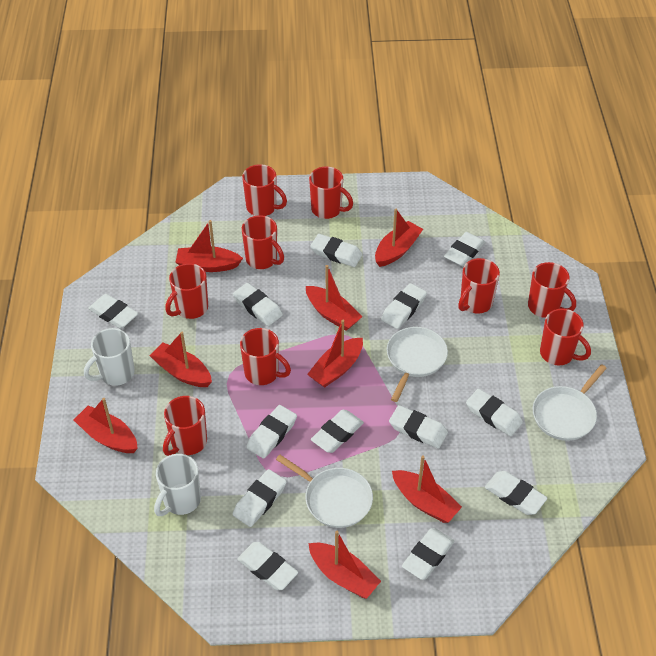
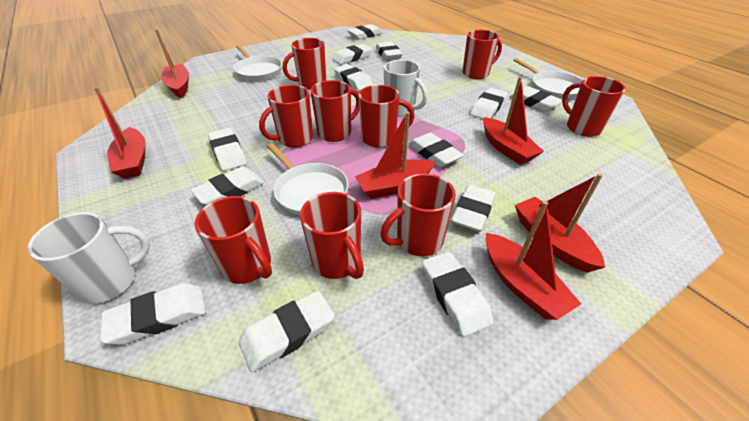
red boat: 8 -> 6

